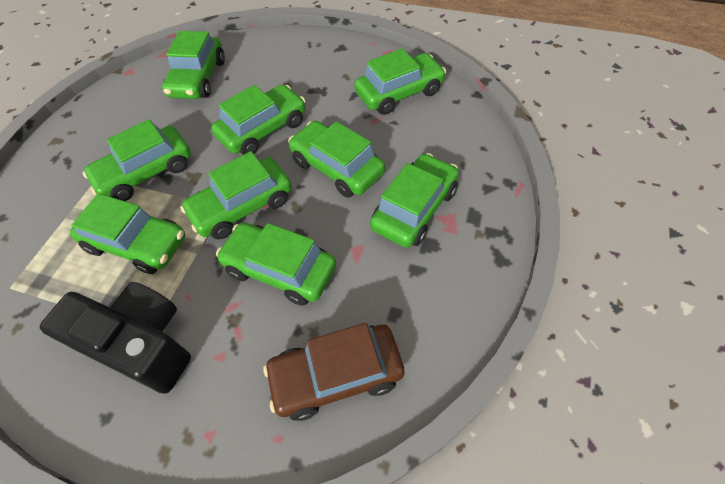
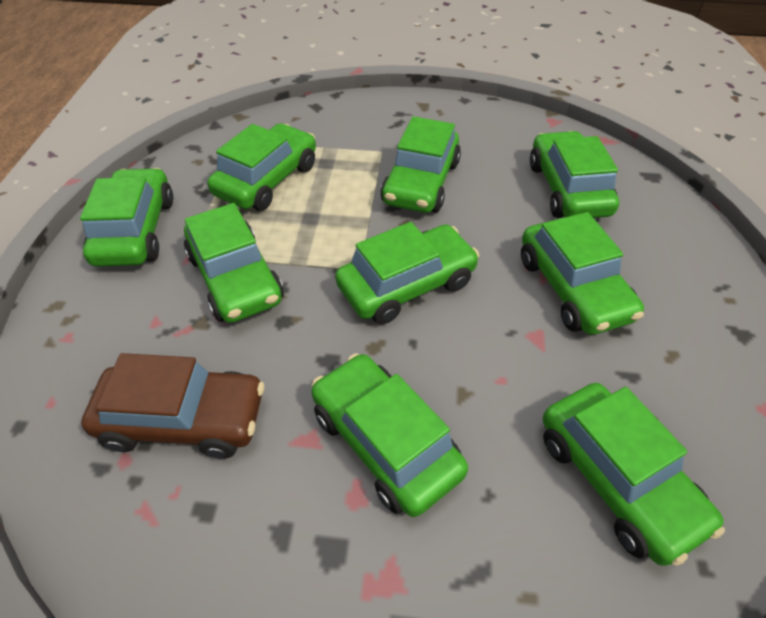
black camera: 1 -> 0

